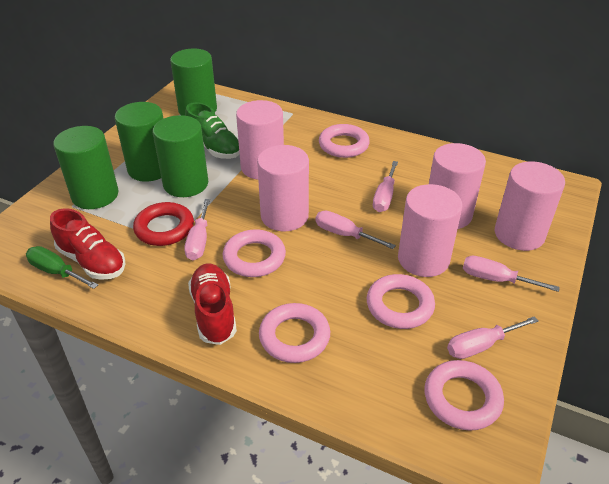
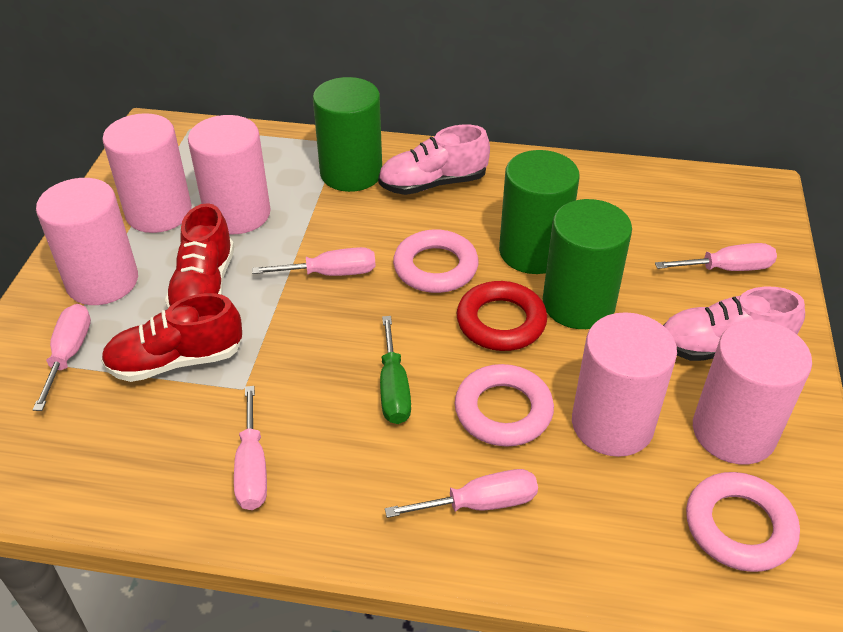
green cylinder: 4 -> 3
green shoe: 1 -> 0
pink ring: 5 -> 3
pink shoe: 0 -> 2

